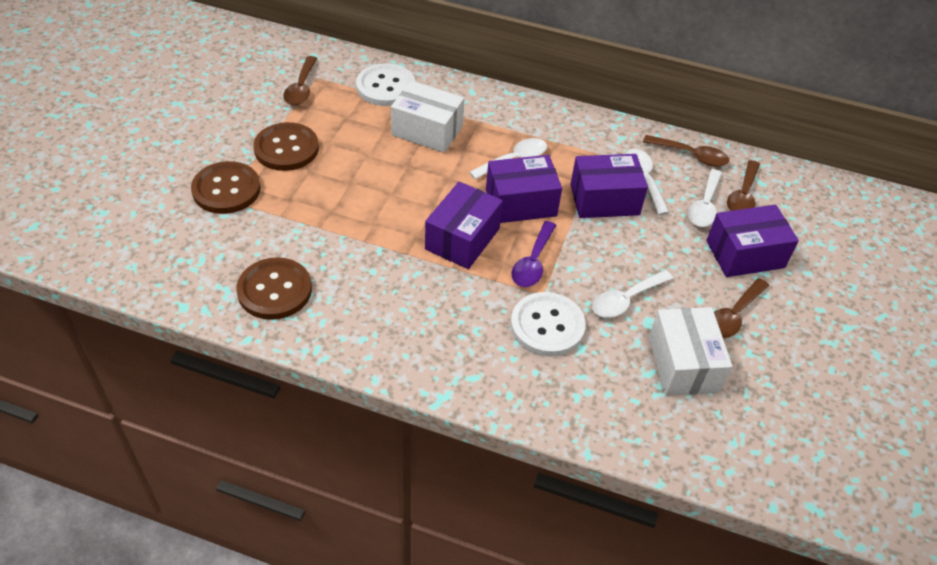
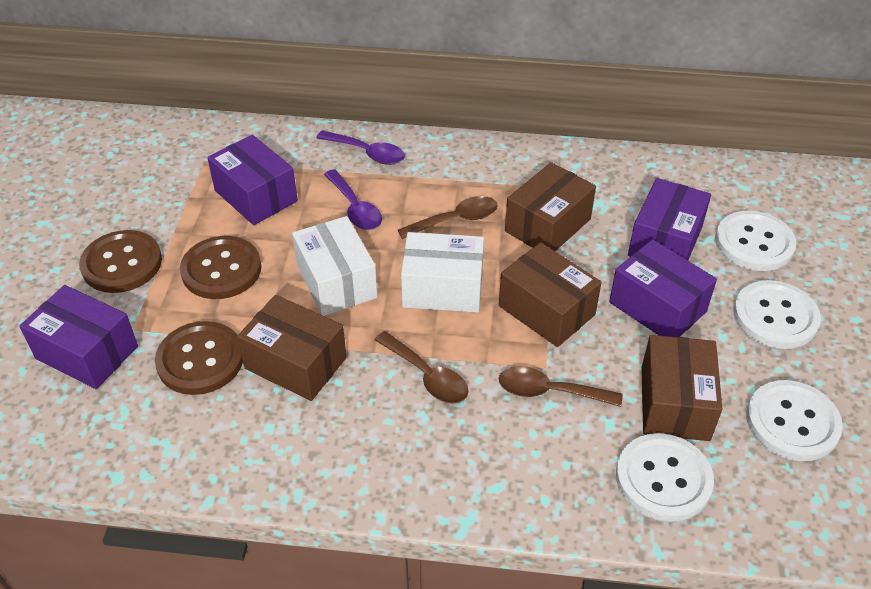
brown box: 0 -> 4
brown spoon: 4 -> 3
purple spoon: 1 -> 2
white button: 2 -> 4
white spoon: 4 -> 0

